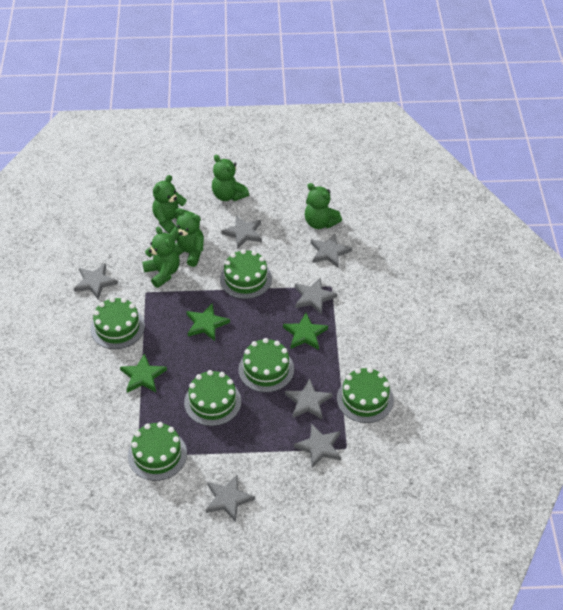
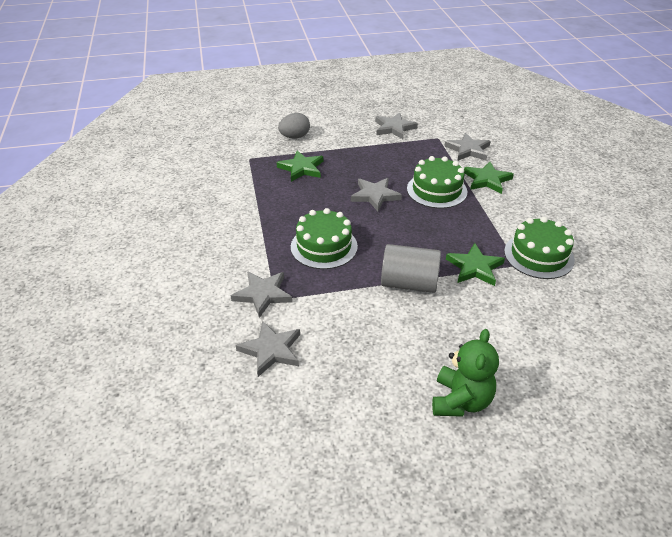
green cake: 6 -> 3
green teddy bear: 5 -> 1
grey cylinder: 0 -> 1
grey egg: 0 -> 1
grey star: 7 -> 5

